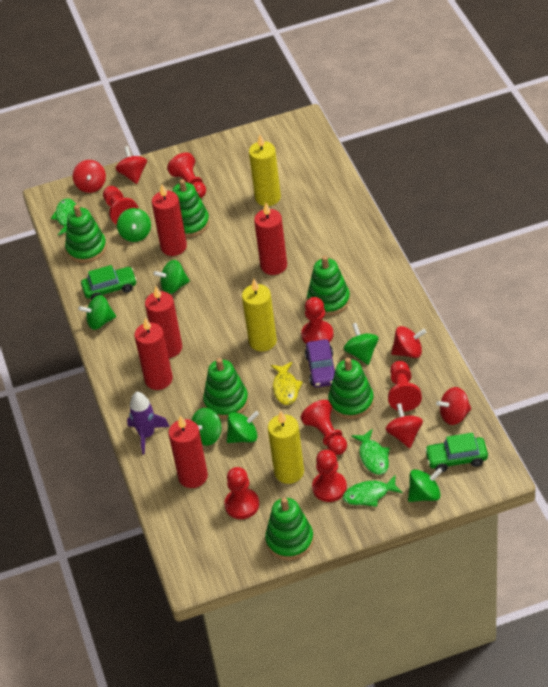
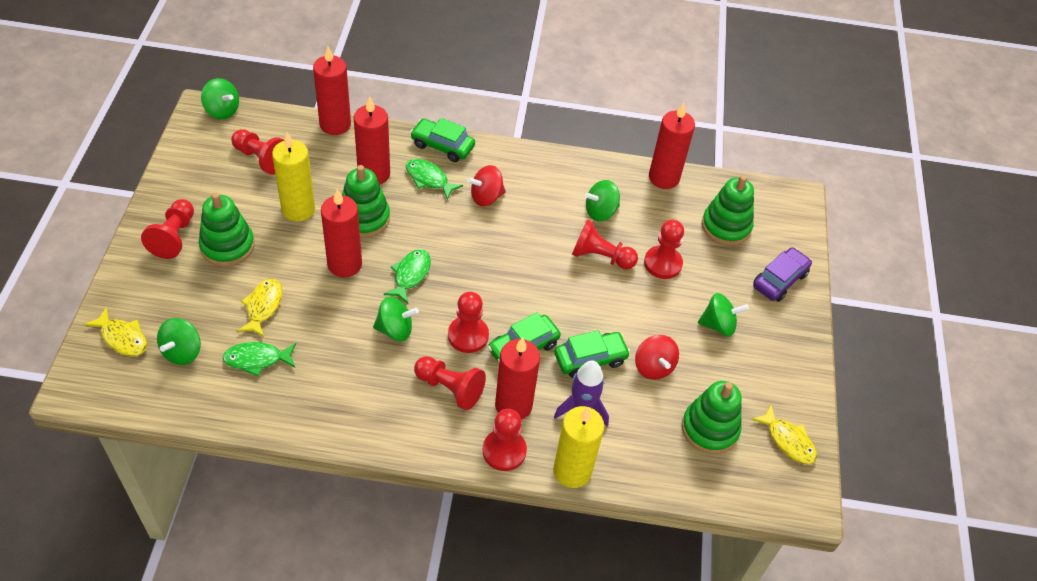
green car: 2 -> 3
green spinning top: 7 -> 5
green stacking toy: 6 -> 4
red spinning top: 5 -> 2
yellow candle: 3 -> 2
yellow fish: 1 -> 3

